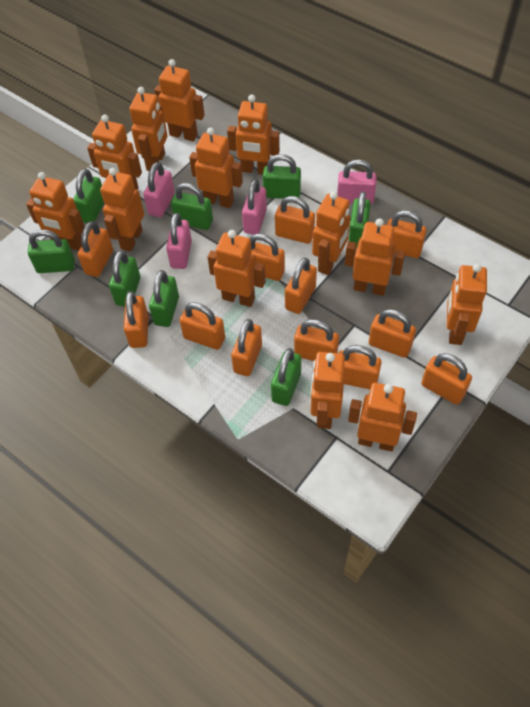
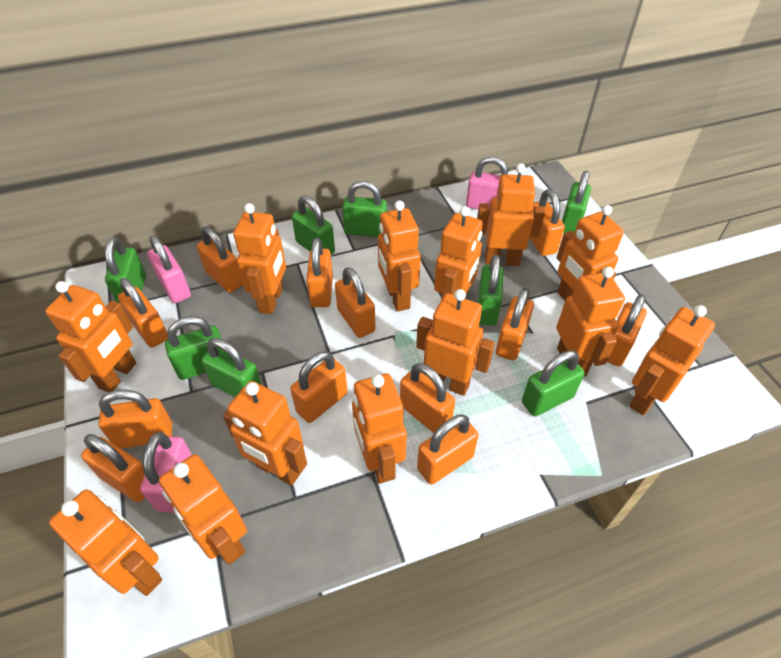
pink padlock: 4 -> 3

